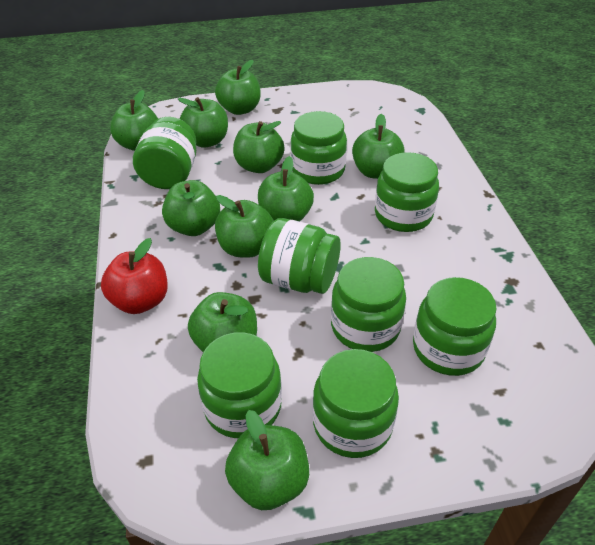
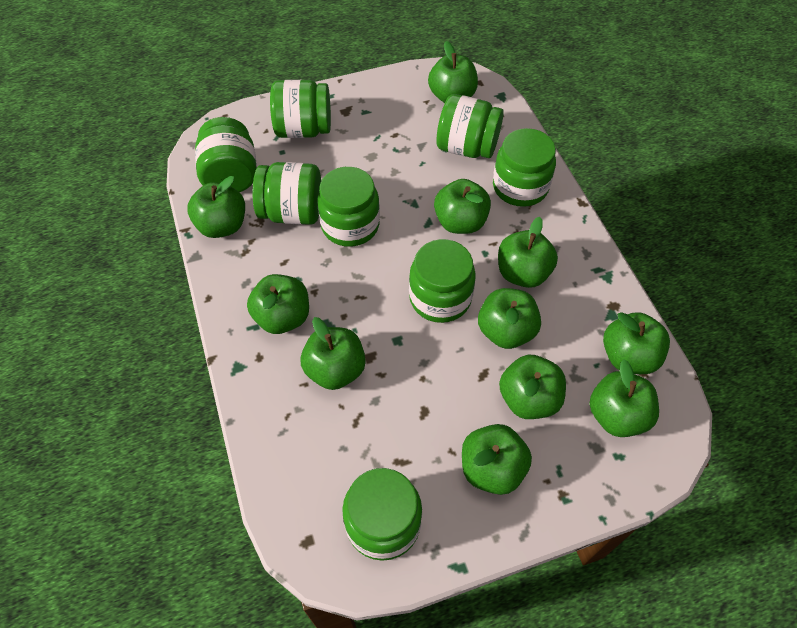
green apple: 10 -> 11
red apple: 1 -> 0

